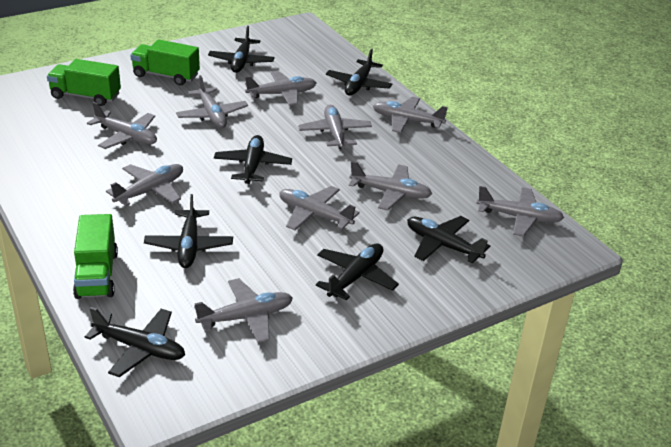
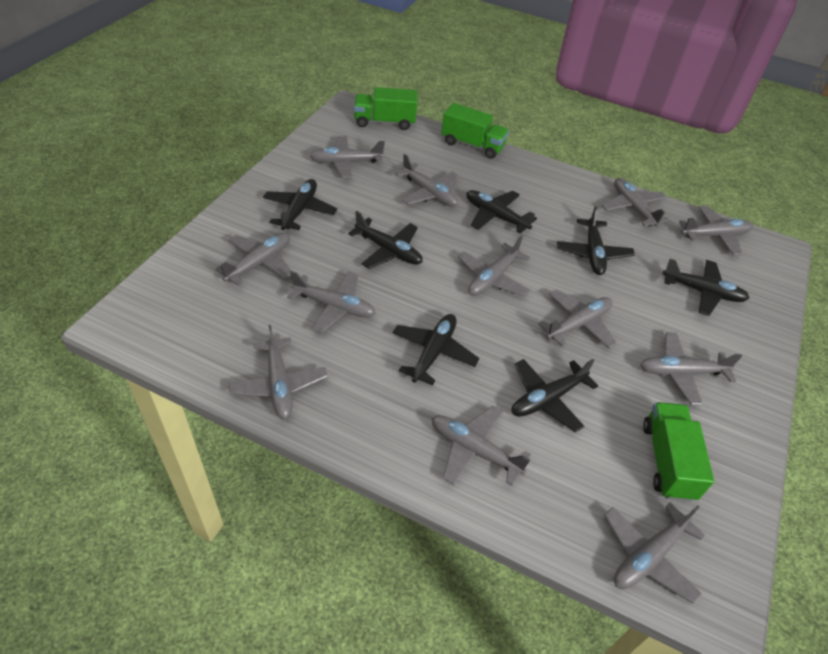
grey plane: 10 -> 12

